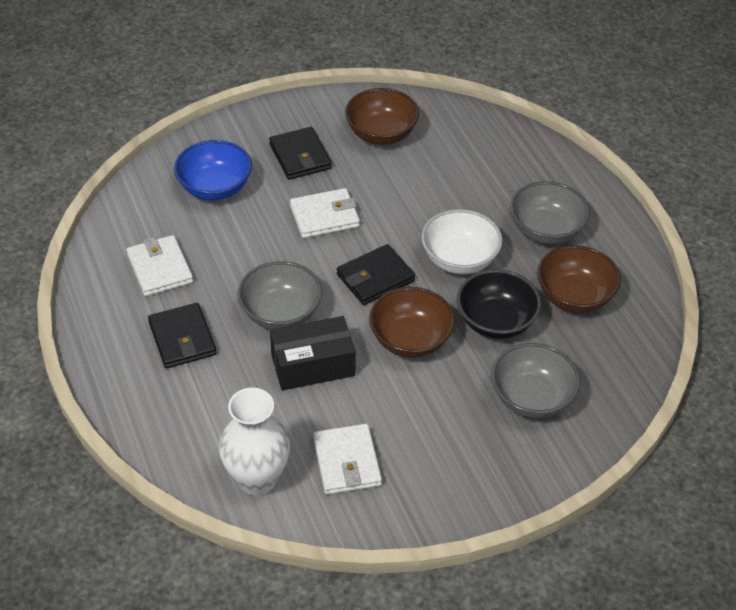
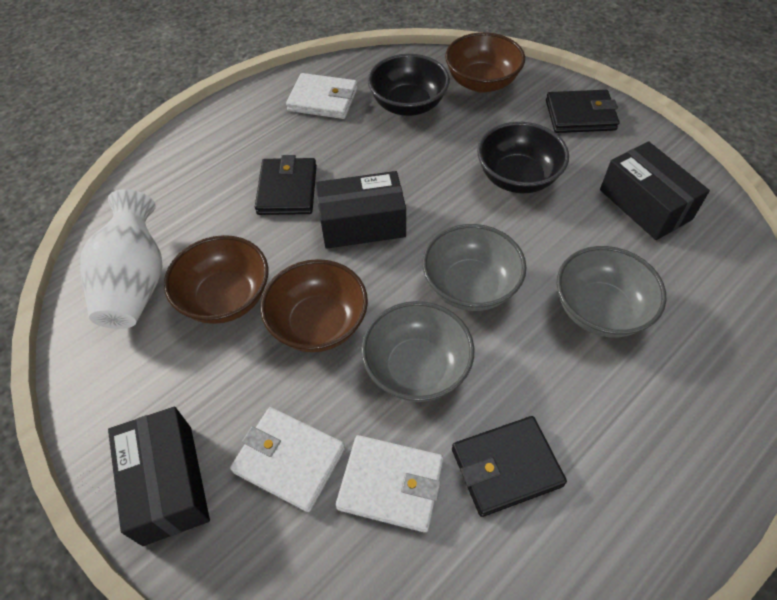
black bowl: 1 -> 2
black box: 1 -> 3
blue bowl: 1 -> 0
white bowl: 1 -> 0

